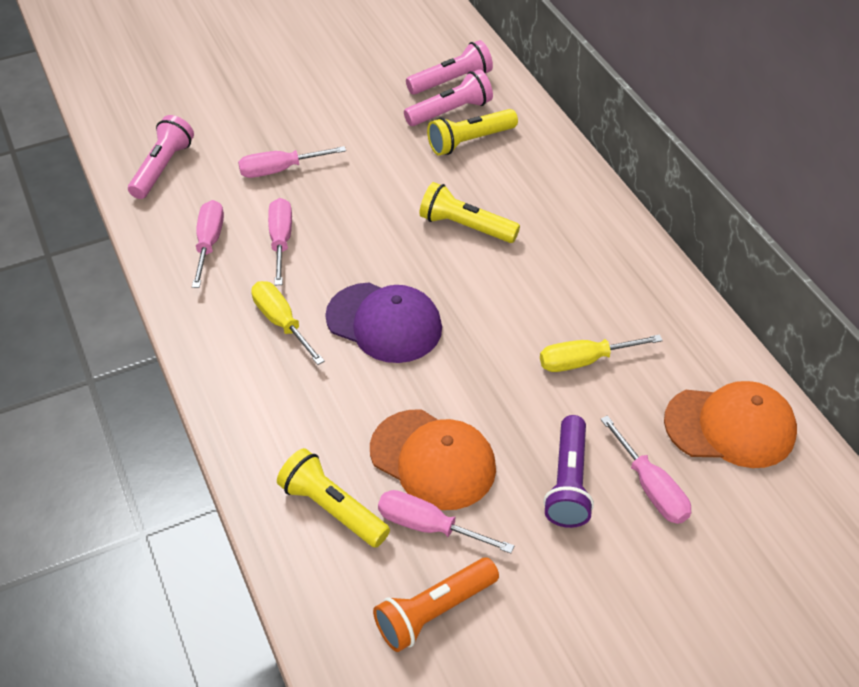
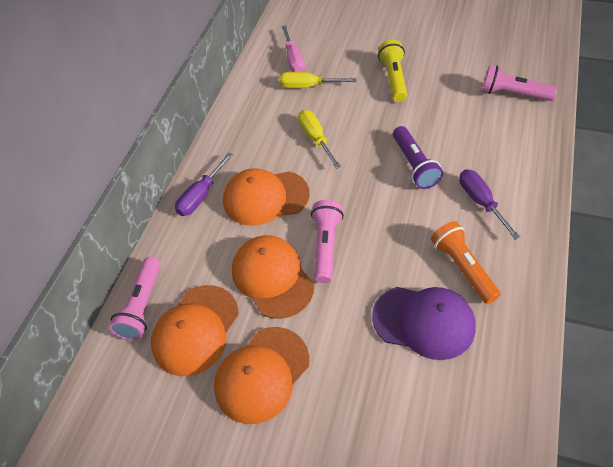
orange cap: 2 -> 4
pink screwdriver: 5 -> 1
purple screwdriver: 0 -> 2
yellow flashlight: 3 -> 1

